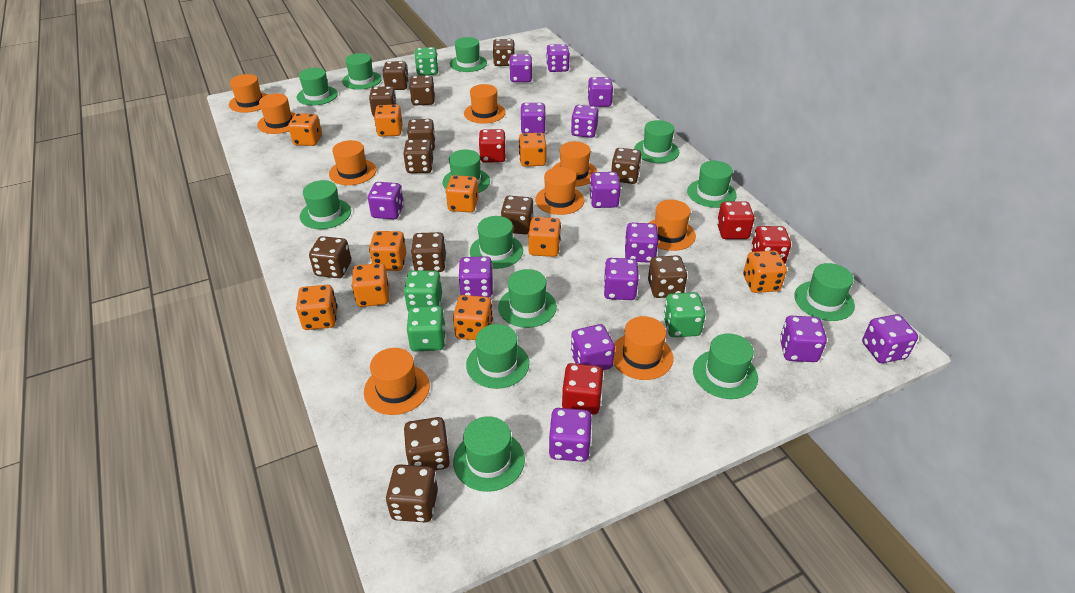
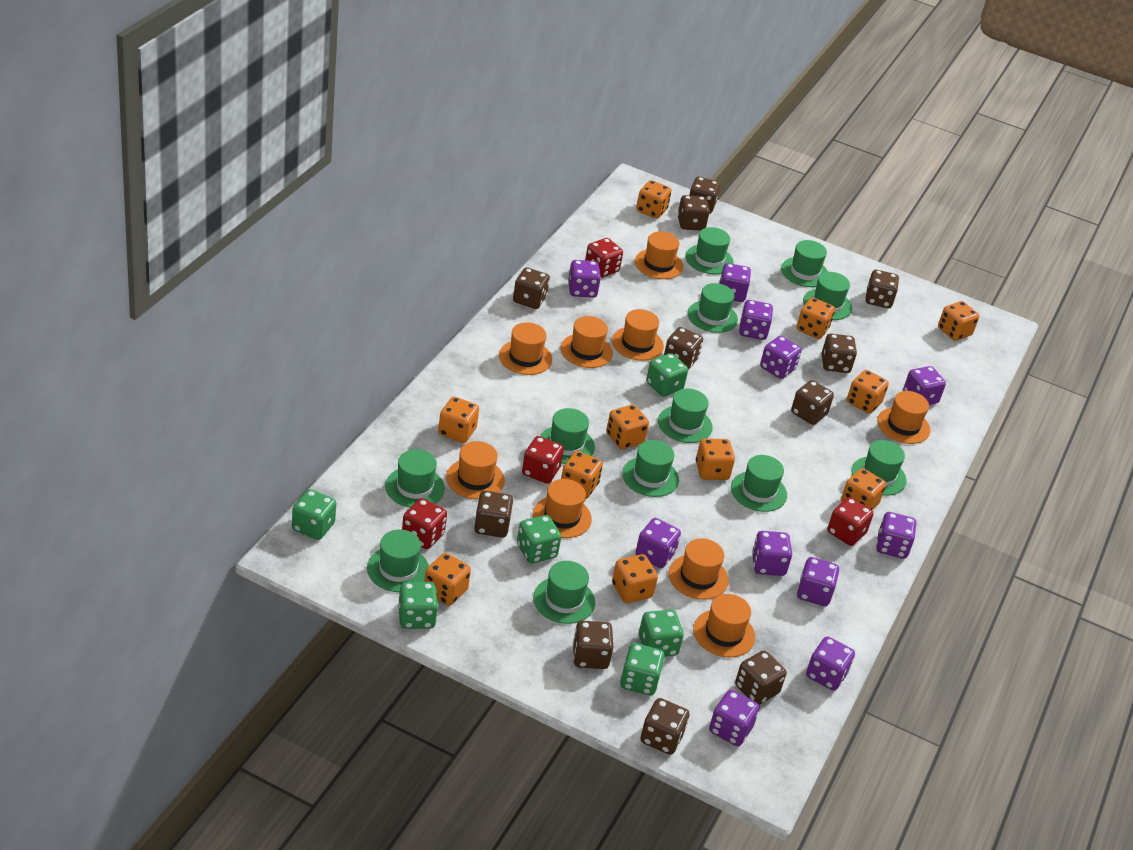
brown dice: 13 -> 11
green dice: 4 -> 6
green hat: 13 -> 12
orange dice: 10 -> 11
purple dice: 14 -> 11

